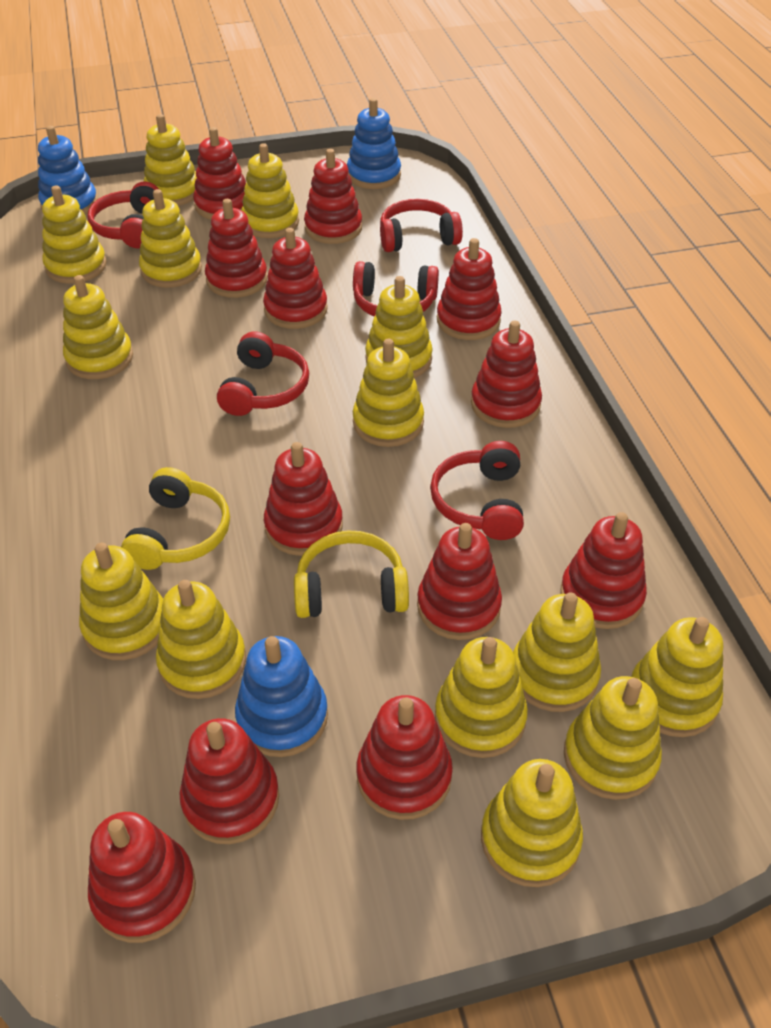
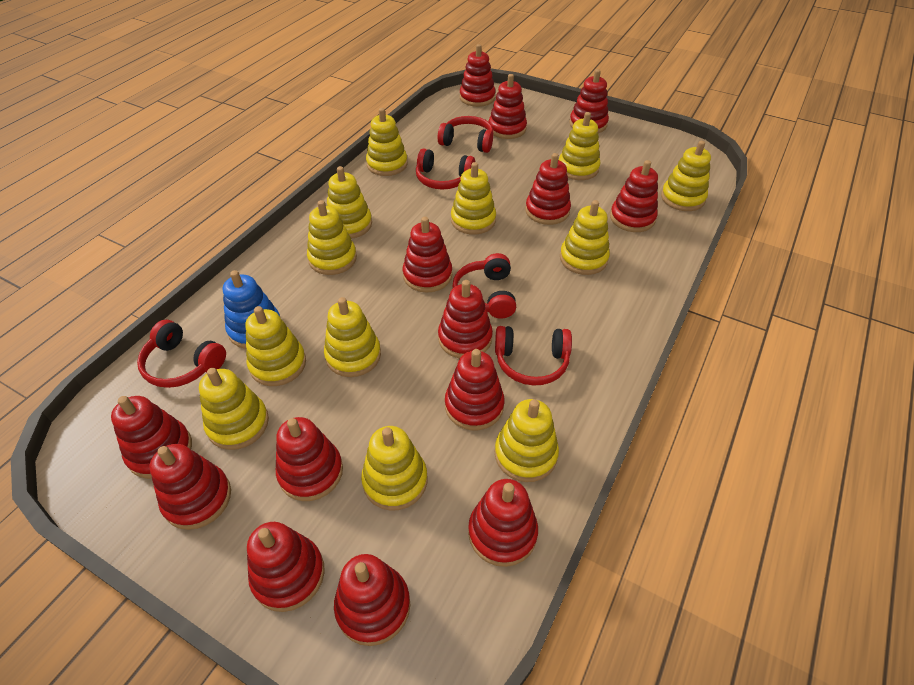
blue stacking toy: 3 -> 1
red stacking toy: 12 -> 14
yellow headphones: 2 -> 0
yellow stacking toy: 14 -> 12

